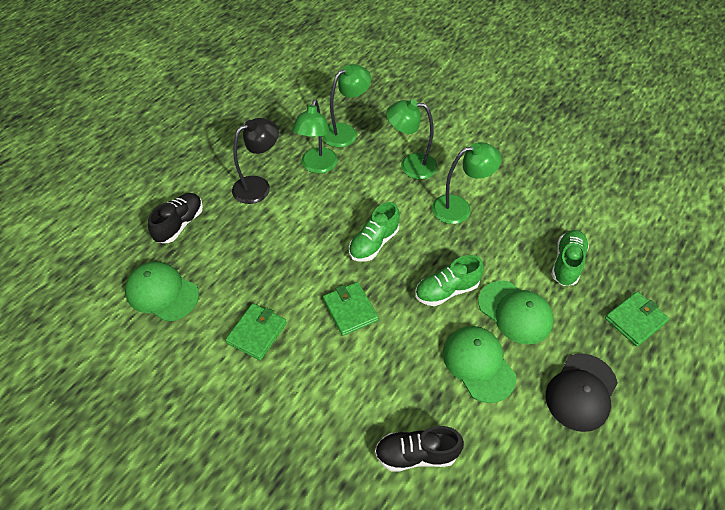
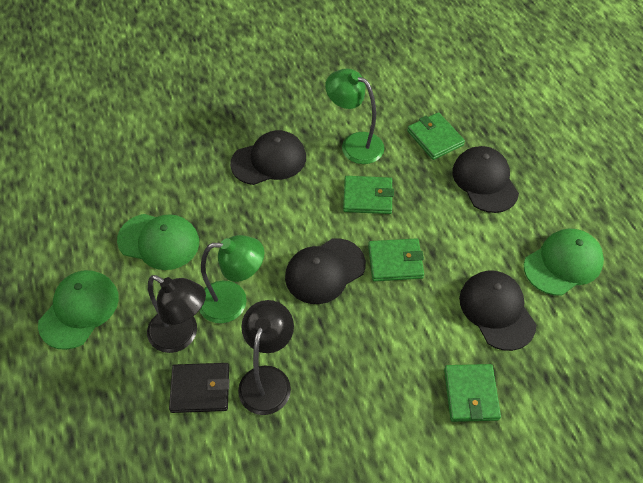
black cap: 1 -> 4
black lamp: 1 -> 2
black shoe: 2 -> 0
black wallet: 0 -> 1
green lamp: 4 -> 2
green shoe: 3 -> 0
green wallet: 3 -> 4

